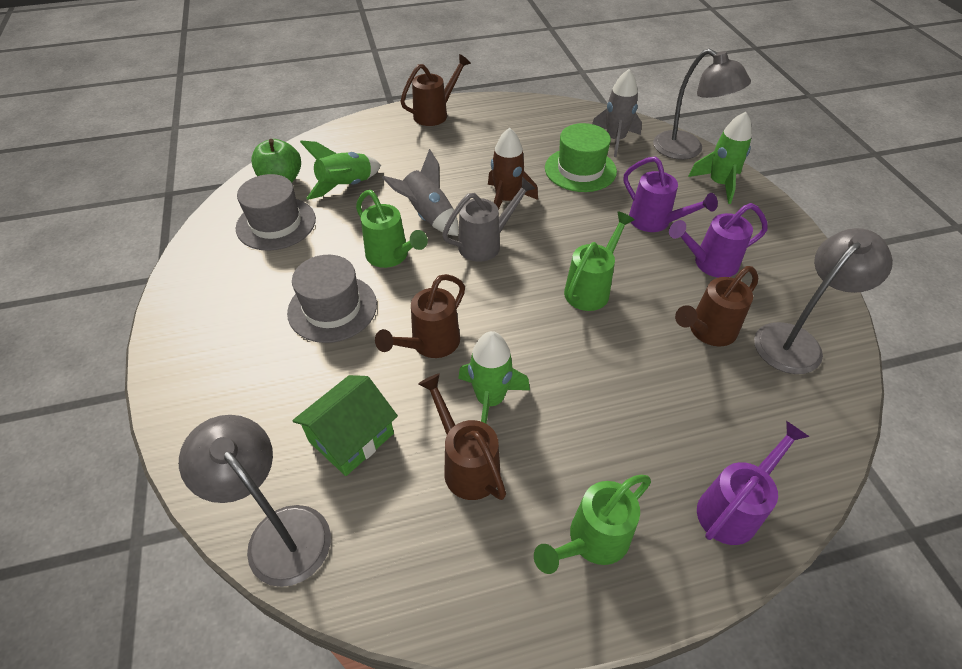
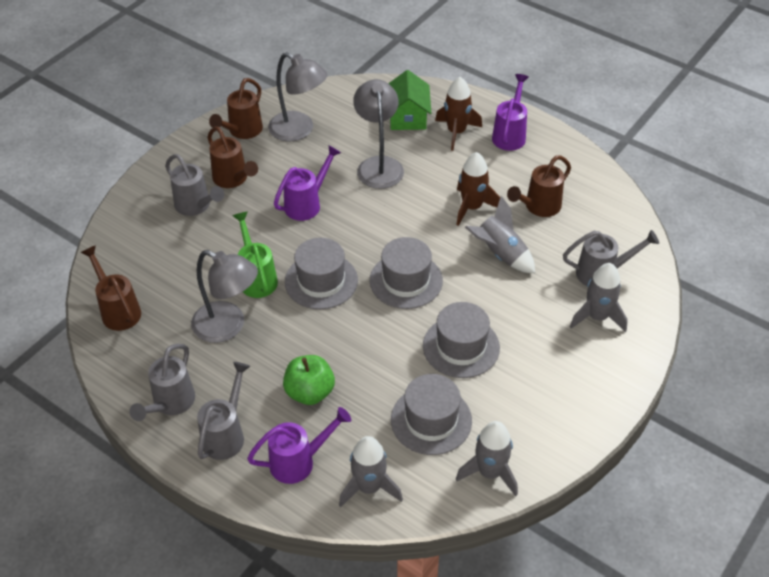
brown rocket: 1 -> 2
green hat: 1 -> 0
green rocket: 3 -> 0
green watering can: 3 -> 1
grey hat: 2 -> 4
grey rocket: 2 -> 4
grey watering can: 1 -> 4

